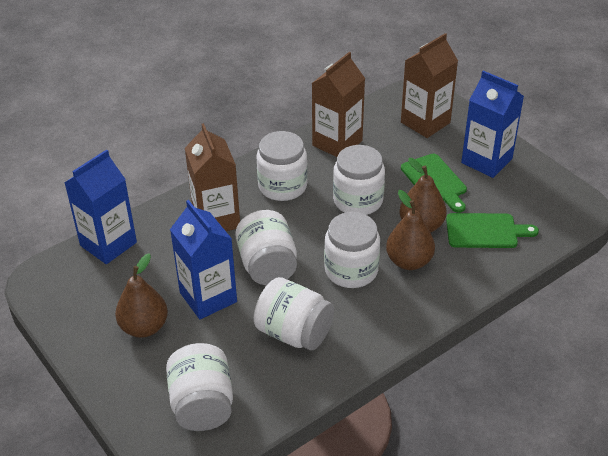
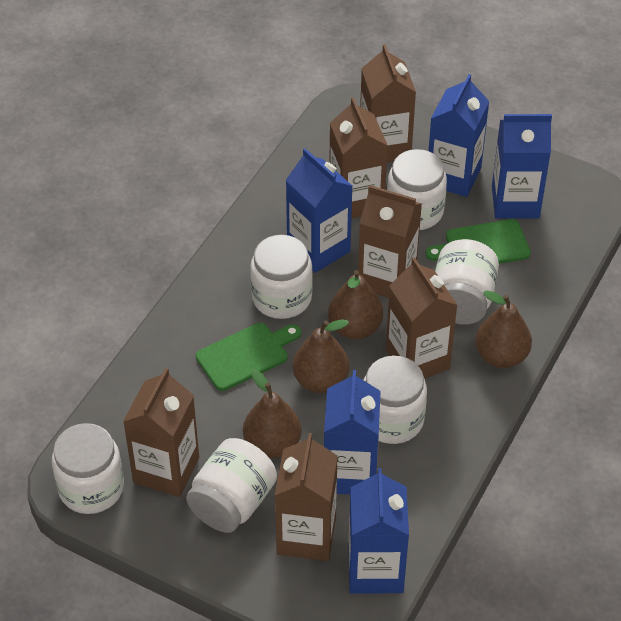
blue carton: 3 -> 5
brown carton: 3 -> 6
brown pear: 3 -> 4

